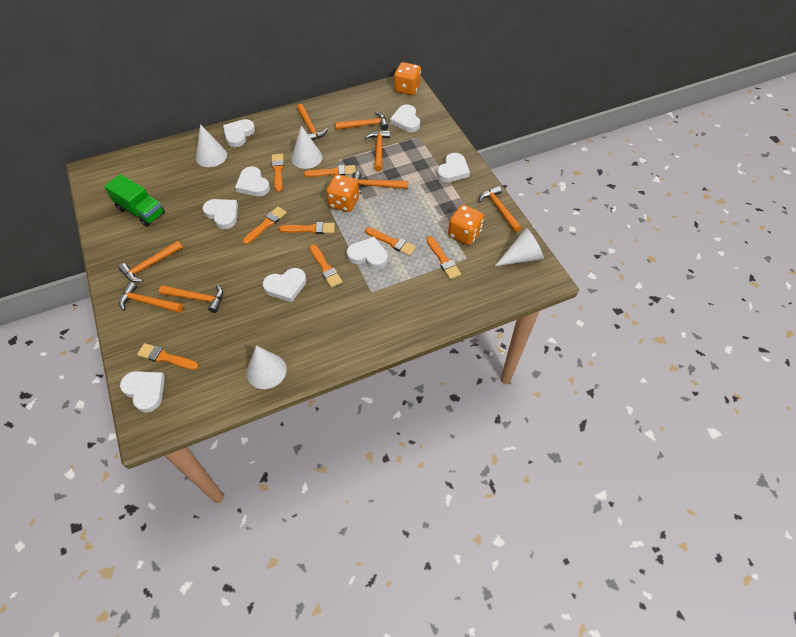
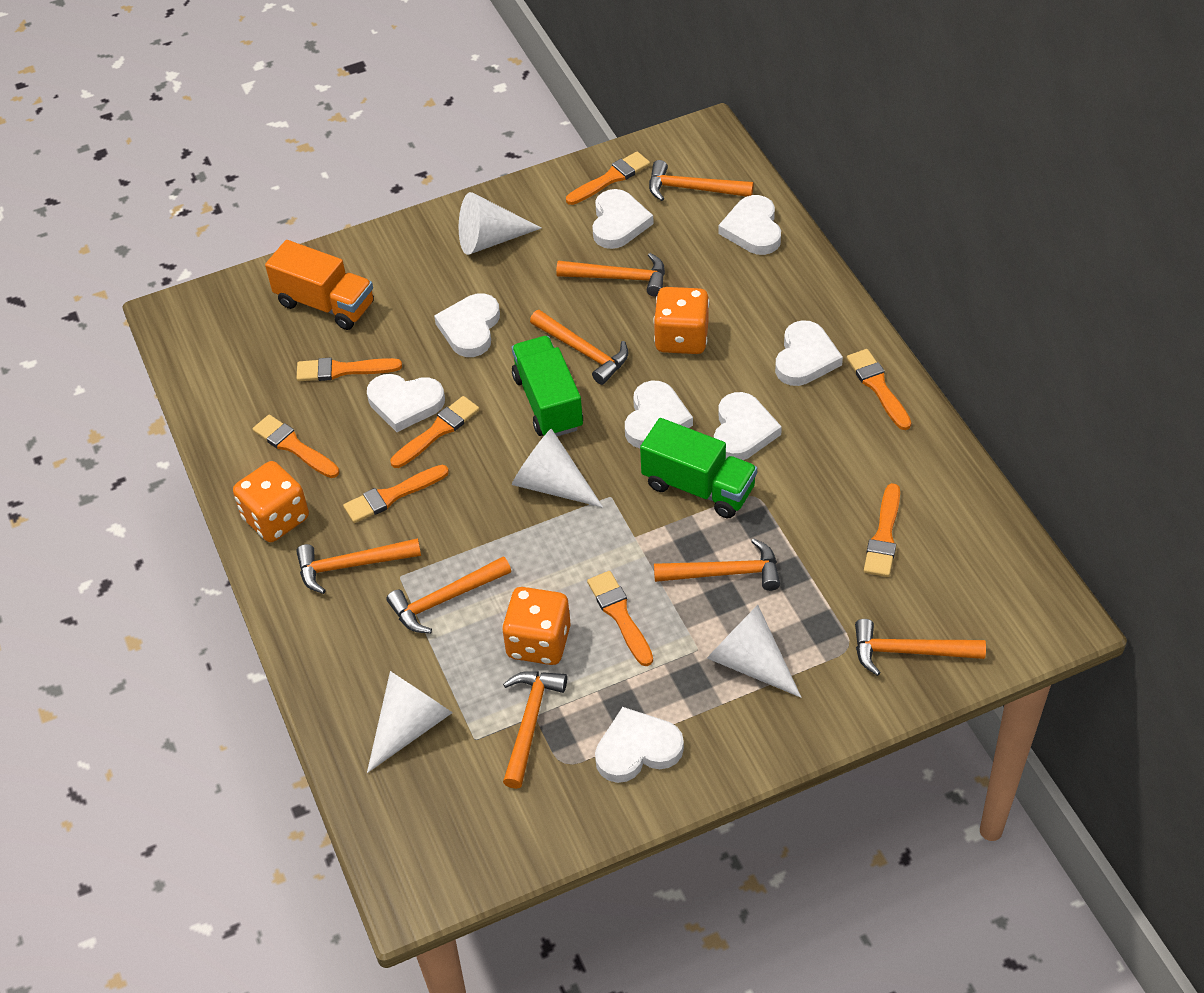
green truck: 1 -> 2
orange truck: 0 -> 1

